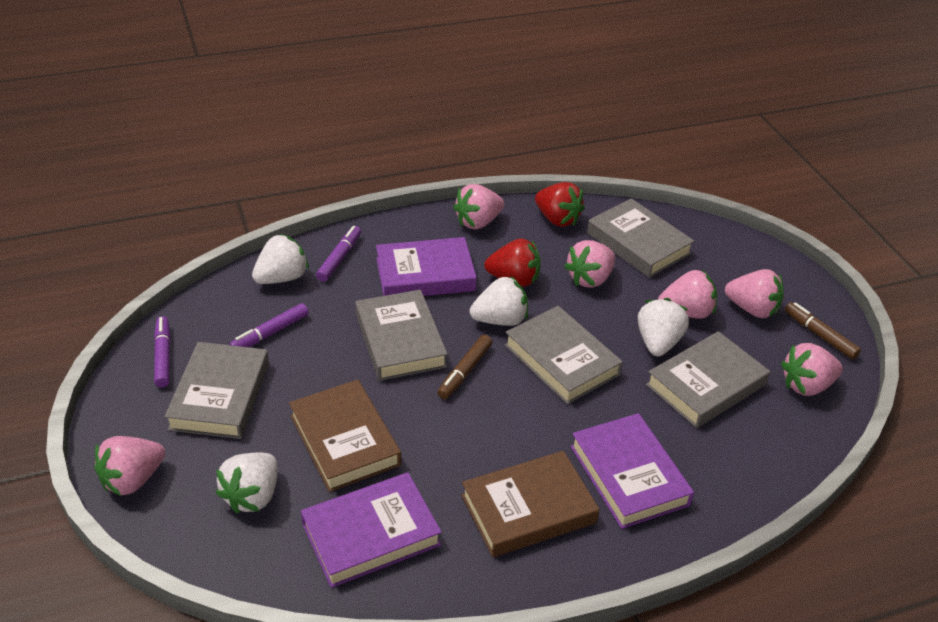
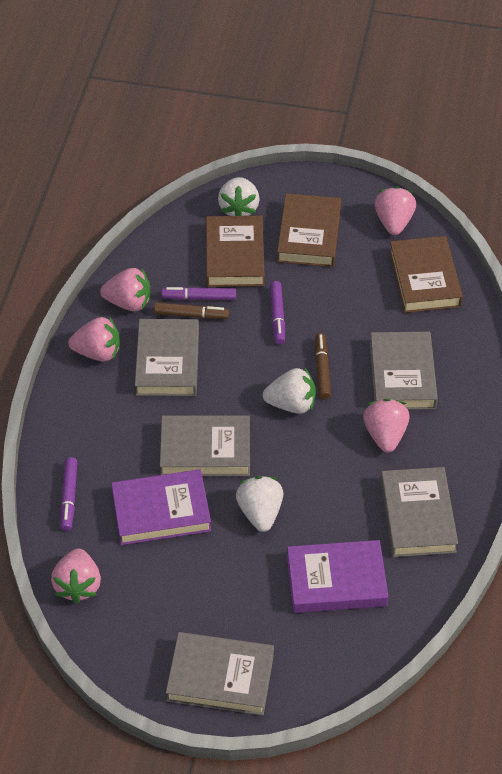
brown book: 2 -> 3
pink strawberry: 6 -> 5
purple book: 3 -> 2
red strawberry: 2 -> 0
white strawberry: 4 -> 3

